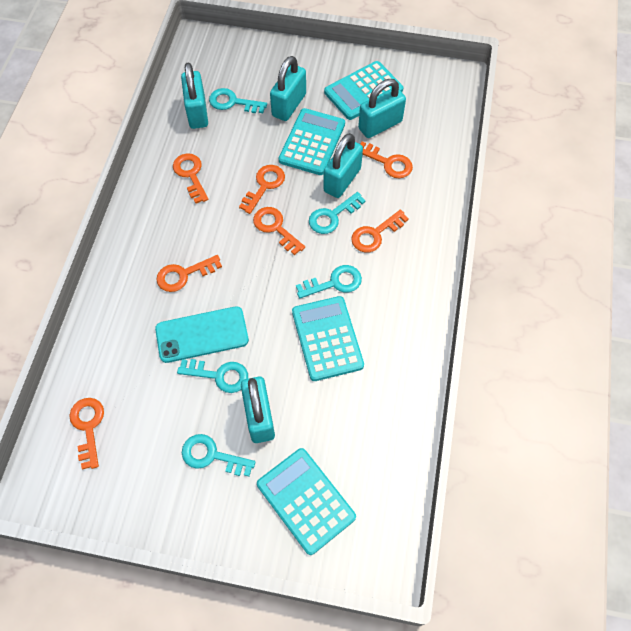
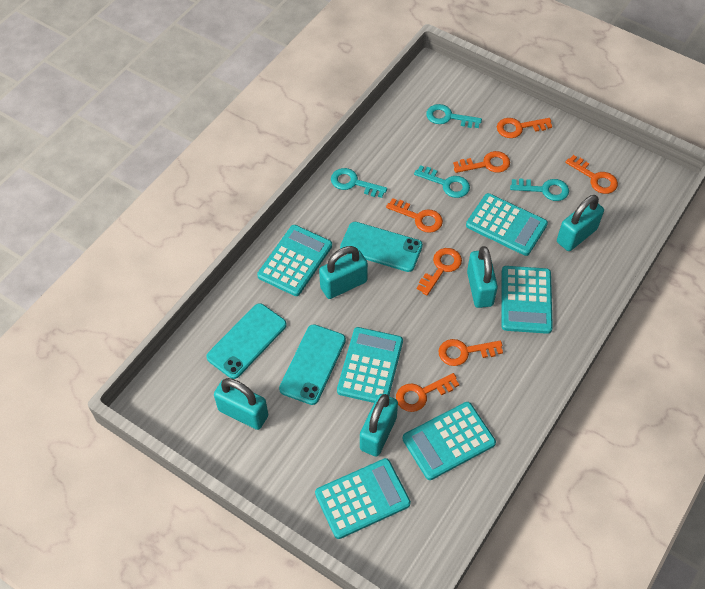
turquoise calculator: 4 -> 6
turquoise key: 5 -> 4
turquoise phone: 1 -> 3

